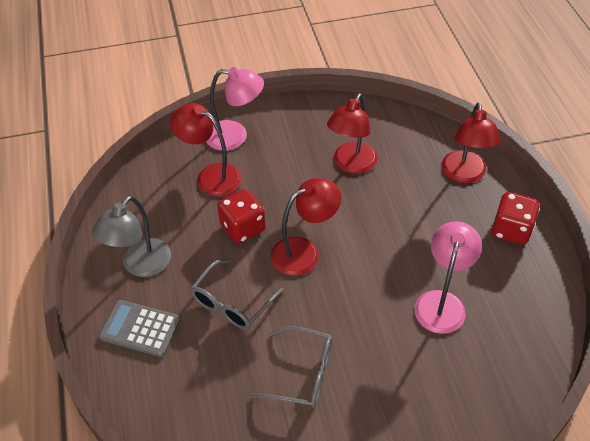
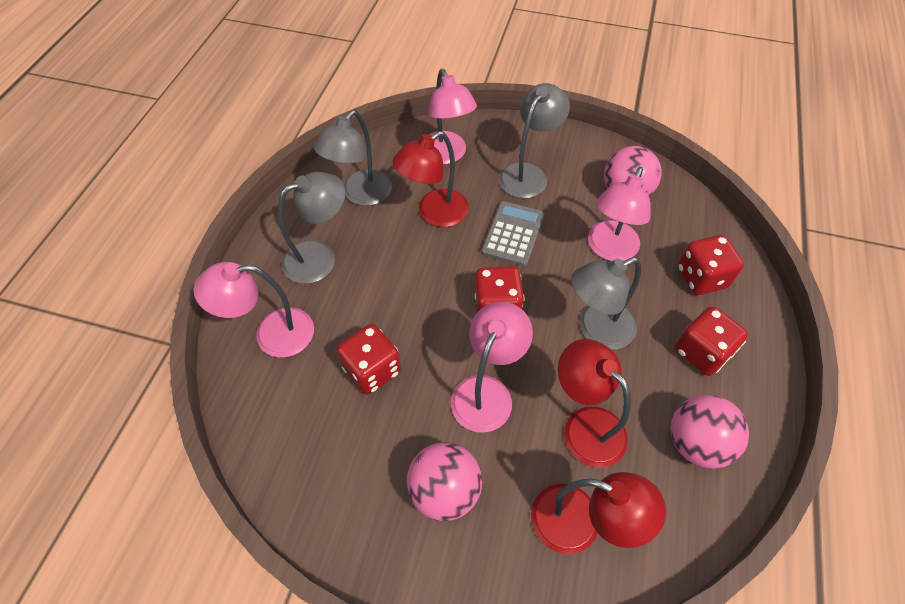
grey glasses: 2 -> 0
grey lamp: 1 -> 4
pink ball: 0 -> 3
pink lamp: 2 -> 4
red dice: 2 -> 4
red lamp: 4 -> 3

